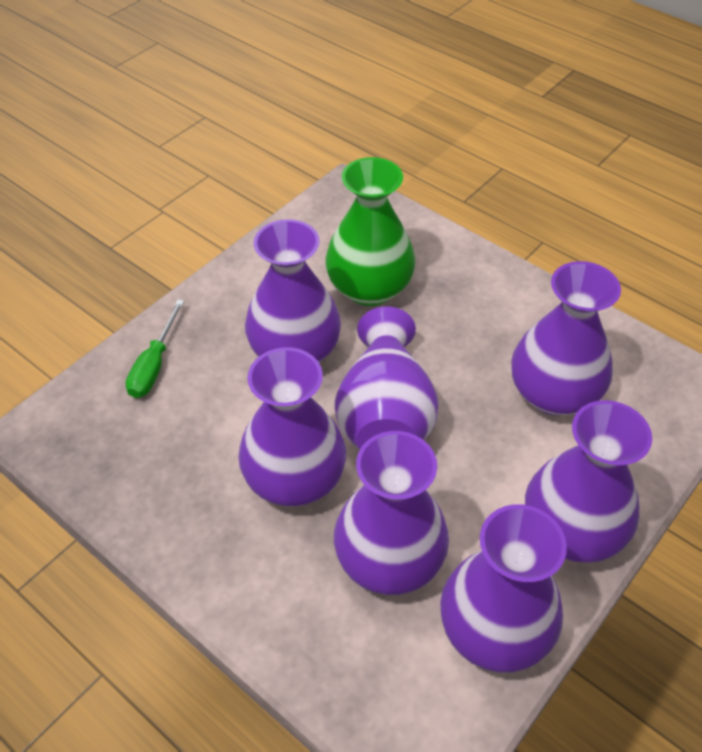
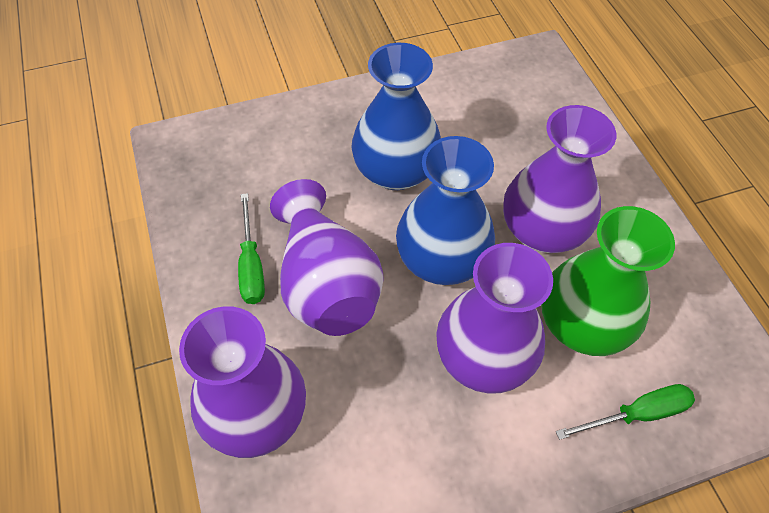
blue vase: 0 -> 2
green screwdriver: 1 -> 2
purple vase: 7 -> 4

